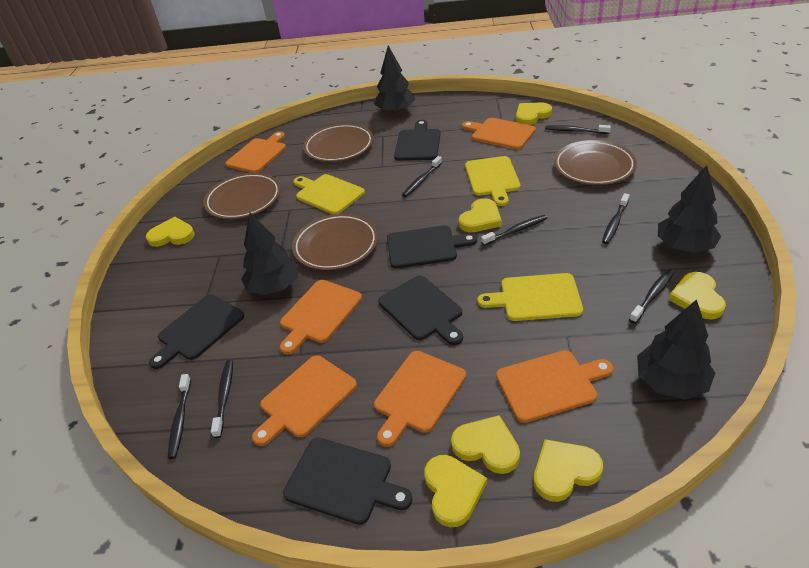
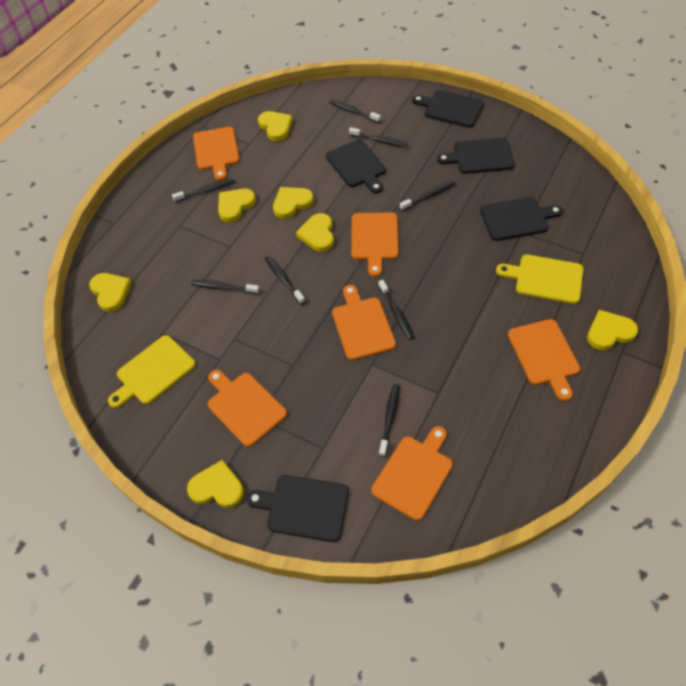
black toothbrush: 7 -> 8
black tree: 4 -> 0
brown plate: 4 -> 0
yellow cutting board: 3 -> 2

